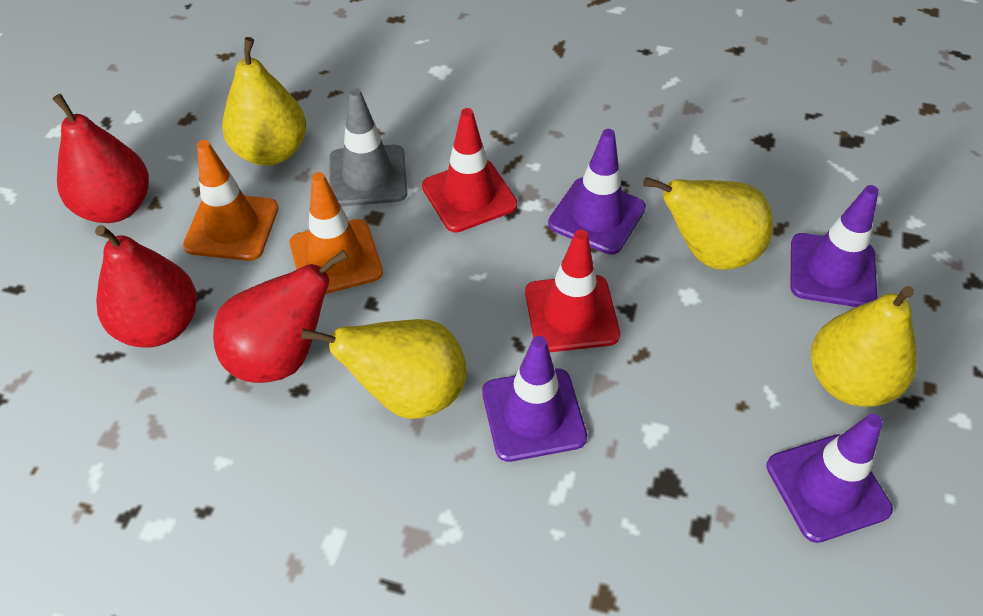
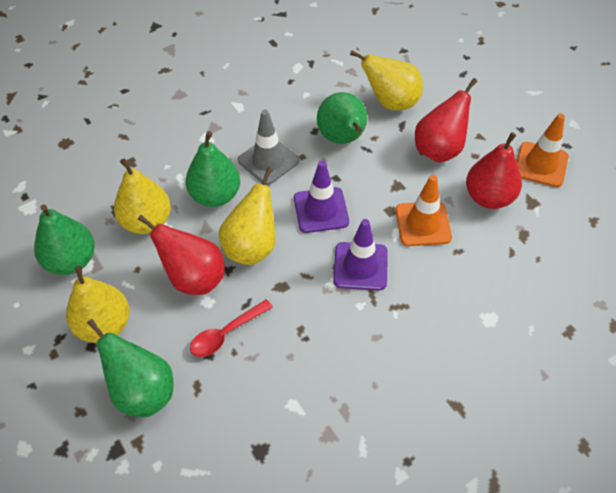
green pear: 0 -> 4
purple traffic cone: 4 -> 2
red spoon: 0 -> 1
red traffic cone: 2 -> 0

